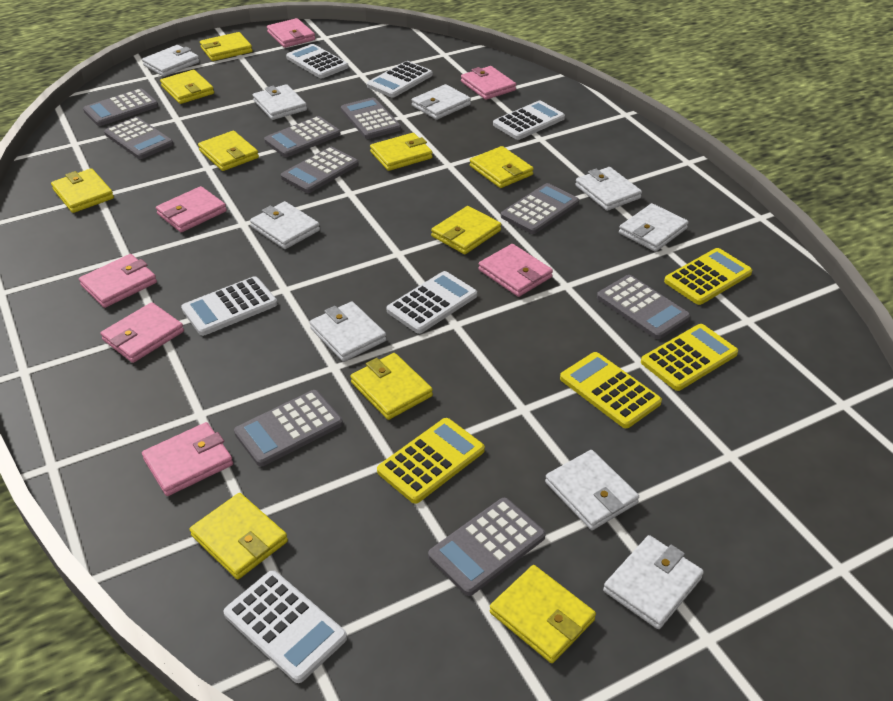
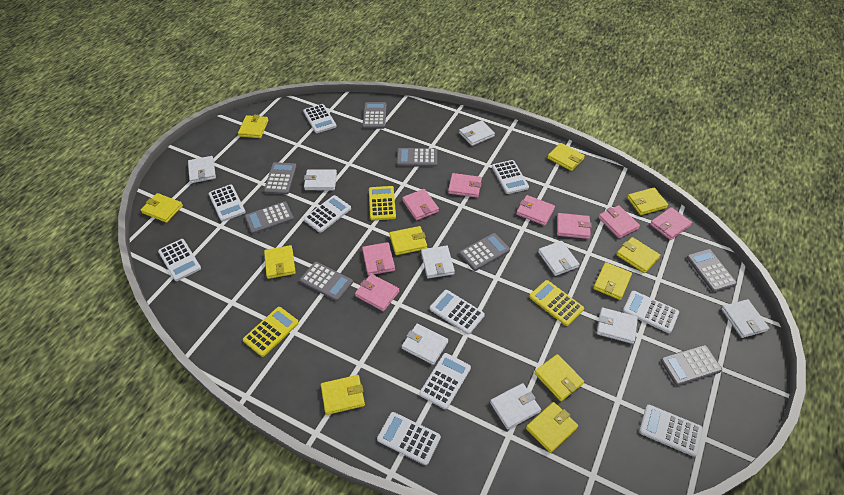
grey calculator: 9 -> 8
pink wallet: 7 -> 8
white calculator: 6 -> 10
yellow calculator: 4 -> 3
yellow wallet: 10 -> 11

